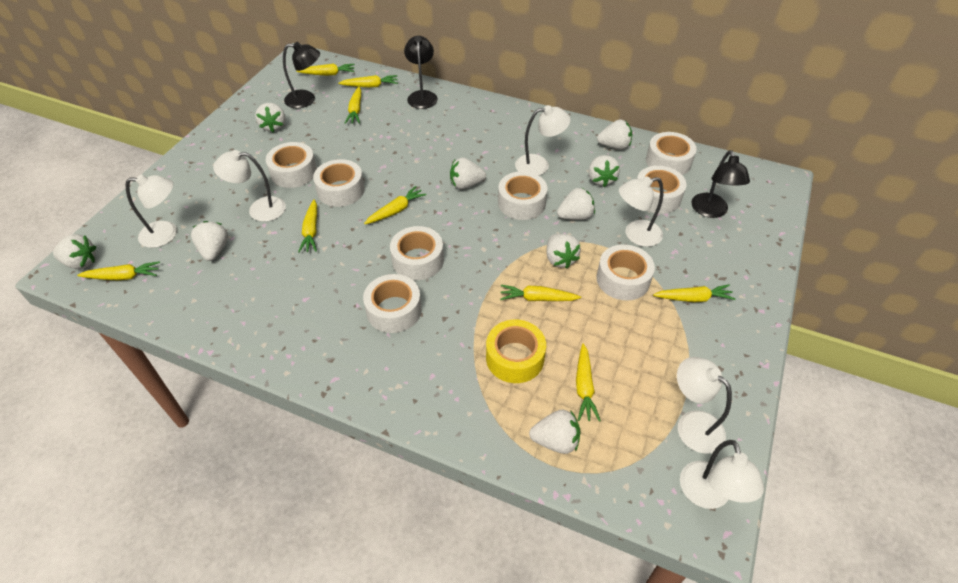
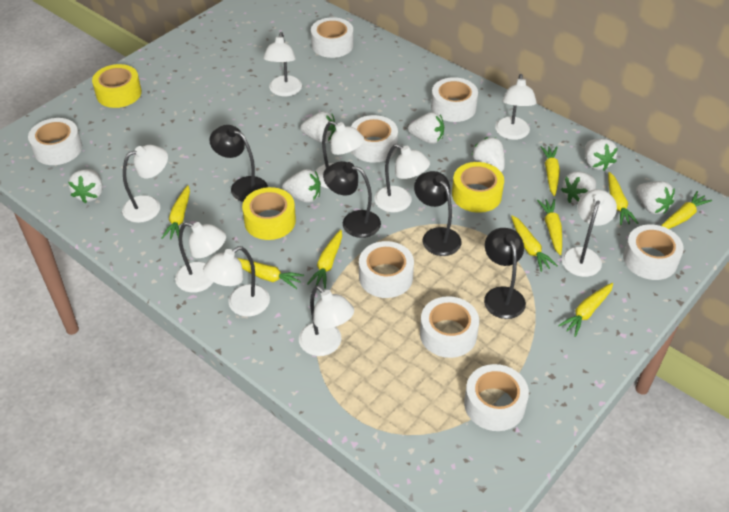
black lamp: 3 -> 4
white lamp: 6 -> 9
white strawberry: 9 -> 8
yellow tape: 1 -> 3

